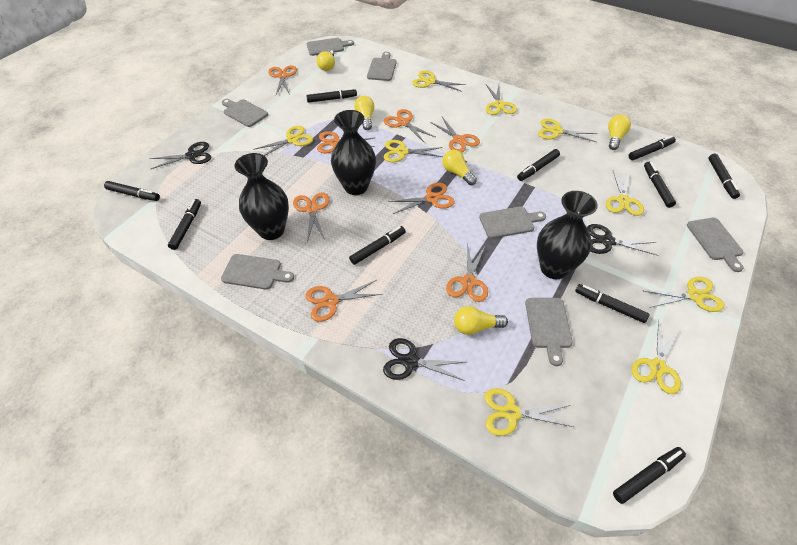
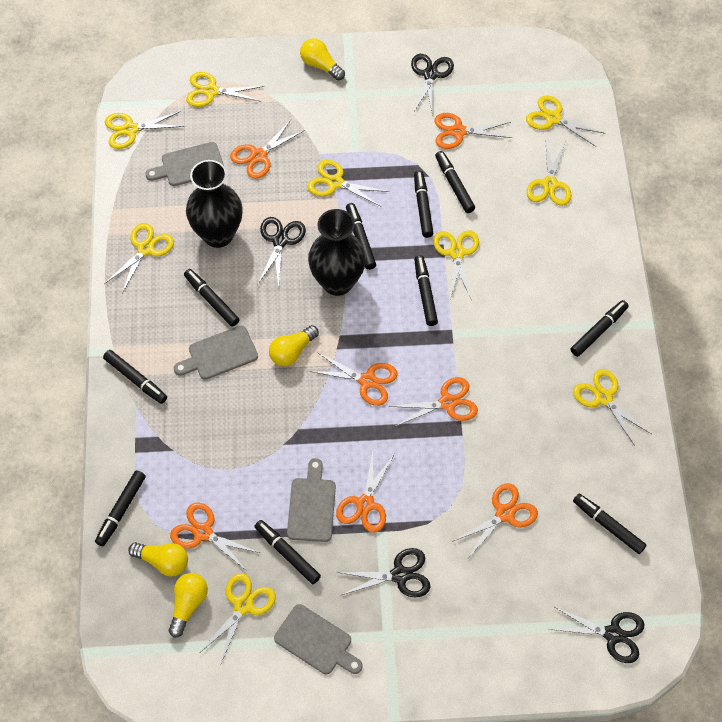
black scissors: 3 -> 4
black vase: 3 -> 2
grey cutting board: 7 -> 4
orange scissors: 8 -> 7
yellow light bulb: 5 -> 4

